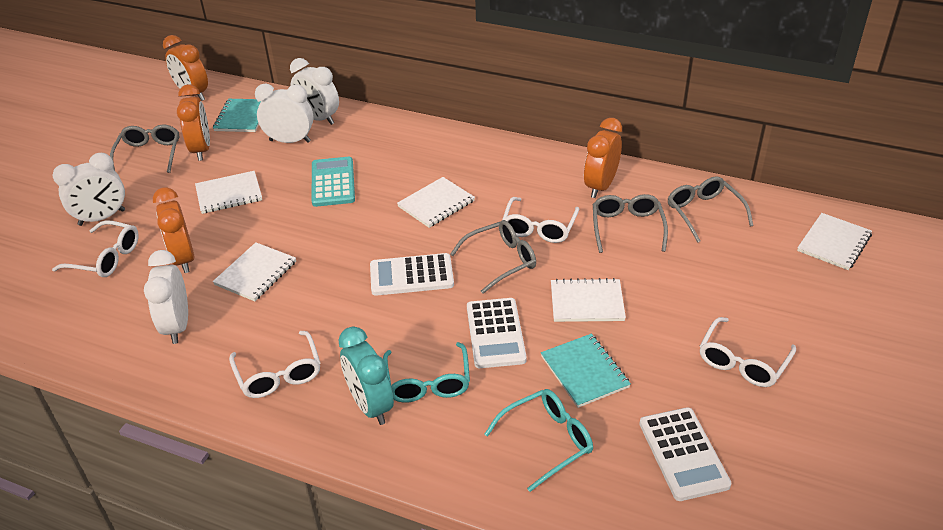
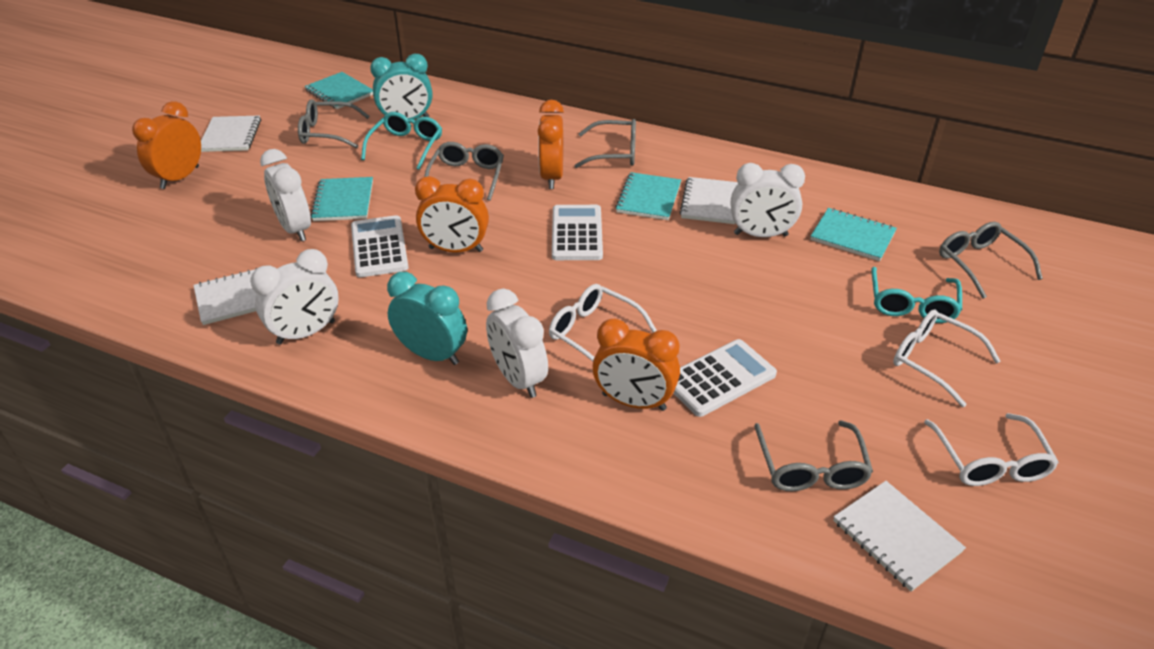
grey glasses: 4 -> 5
turquoise calculator: 1 -> 0
turquoise clock: 1 -> 2
turquoise notebook: 2 -> 4
white glasses: 4 -> 3
white notebook: 5 -> 4

